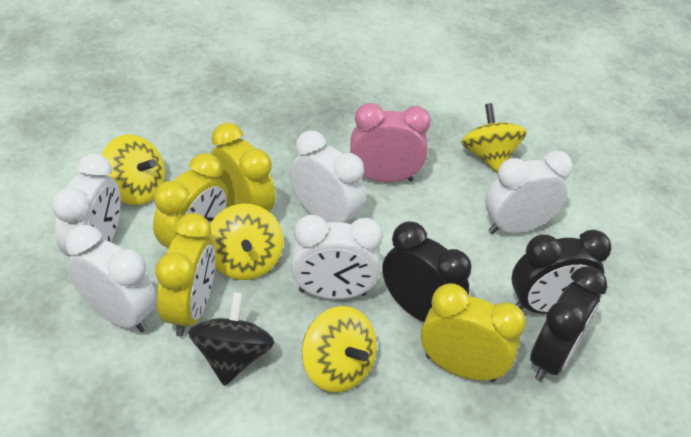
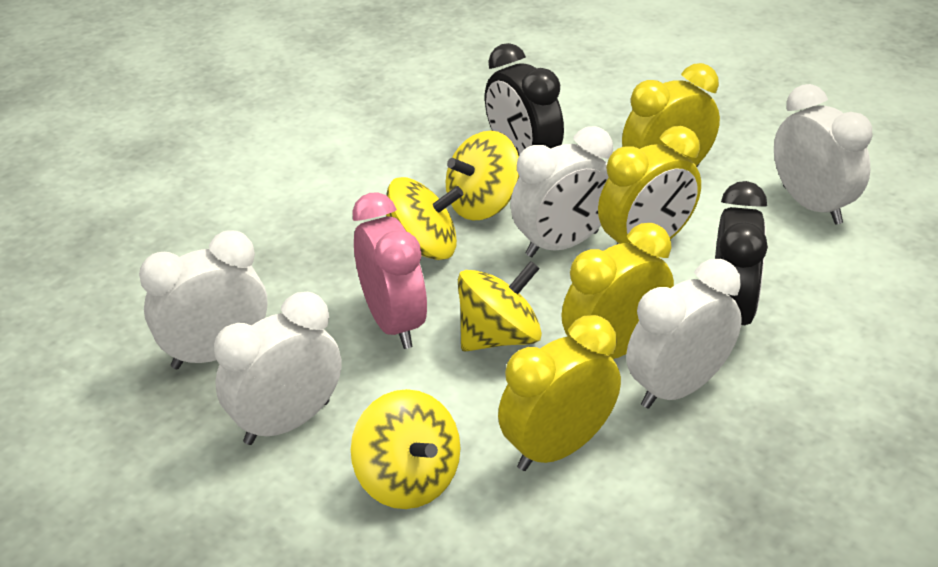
black clock: 3 -> 2
black spinning top: 1 -> 0

